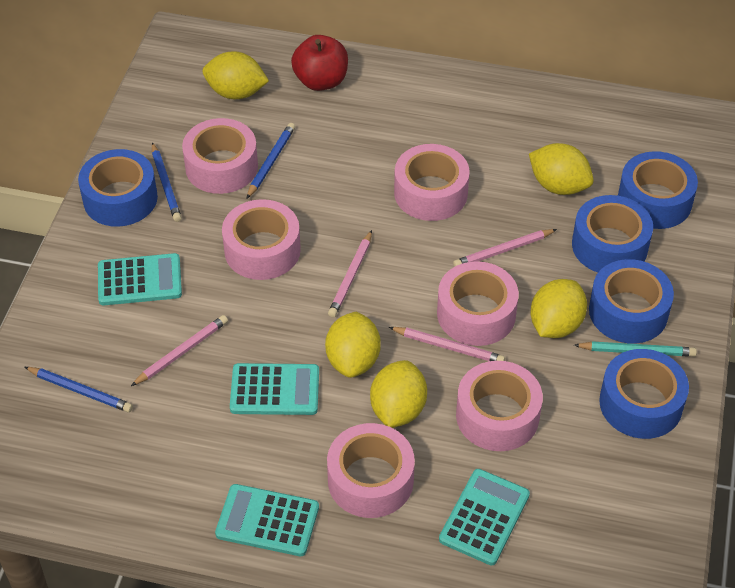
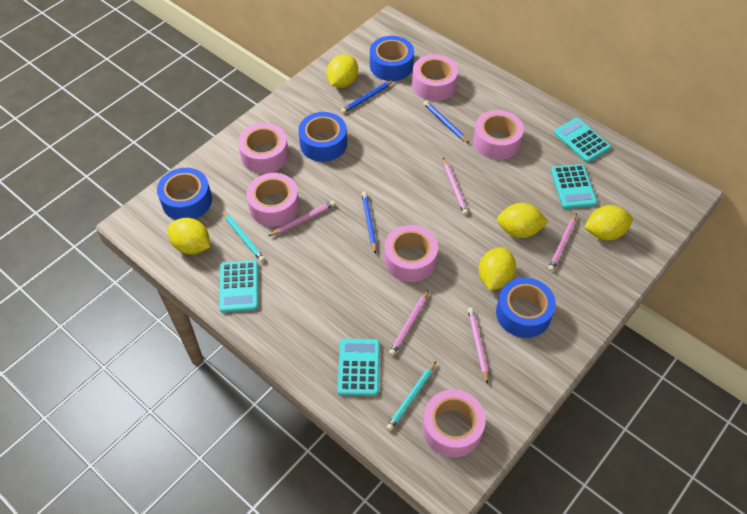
blue tape: 5 -> 4
pink pencil: 4 -> 5
red apple: 1 -> 0
turquoise pencil: 1 -> 2

